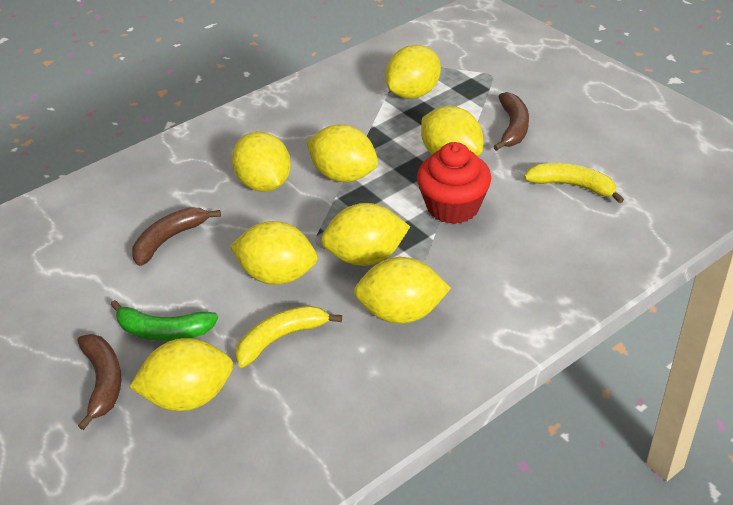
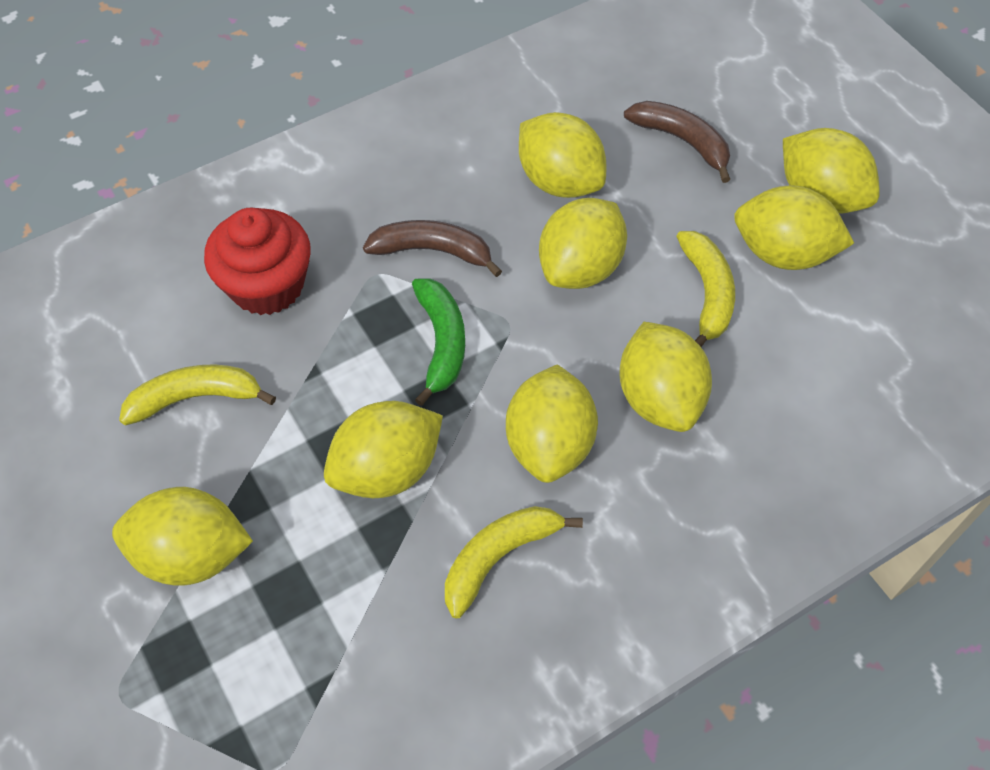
brown banana: 3 -> 2
yellow banana: 2 -> 3

